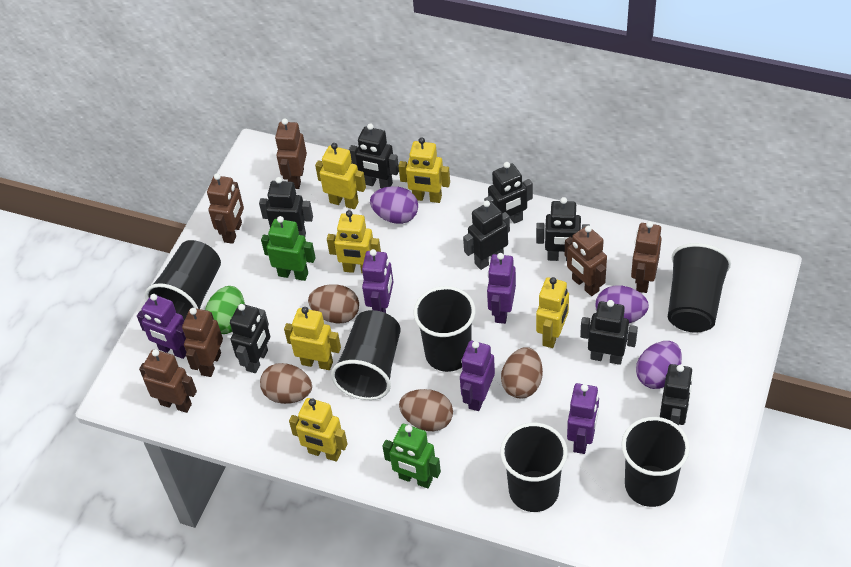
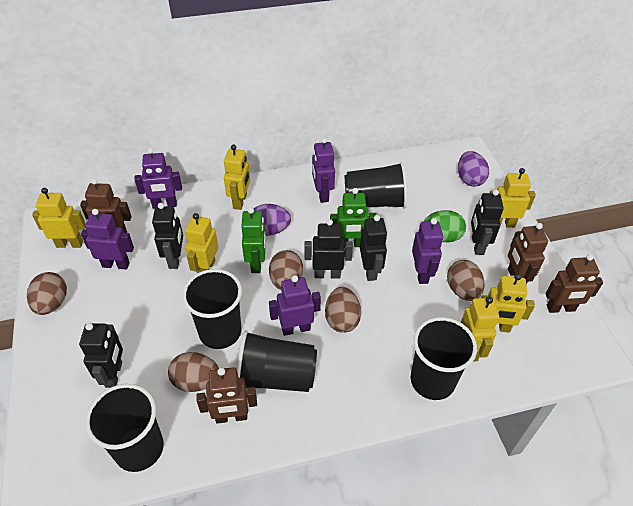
black cup: 6 -> 5
black robot: 8 -> 5
brown egg: 4 -> 5
brown robot: 6 -> 4
purple egg: 3 -> 2

